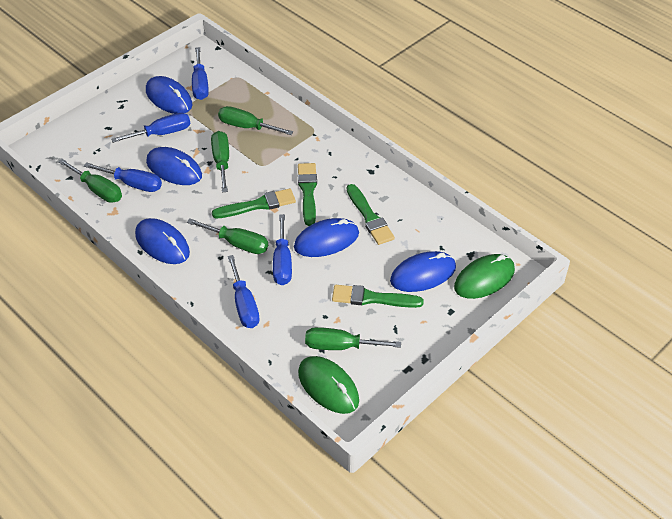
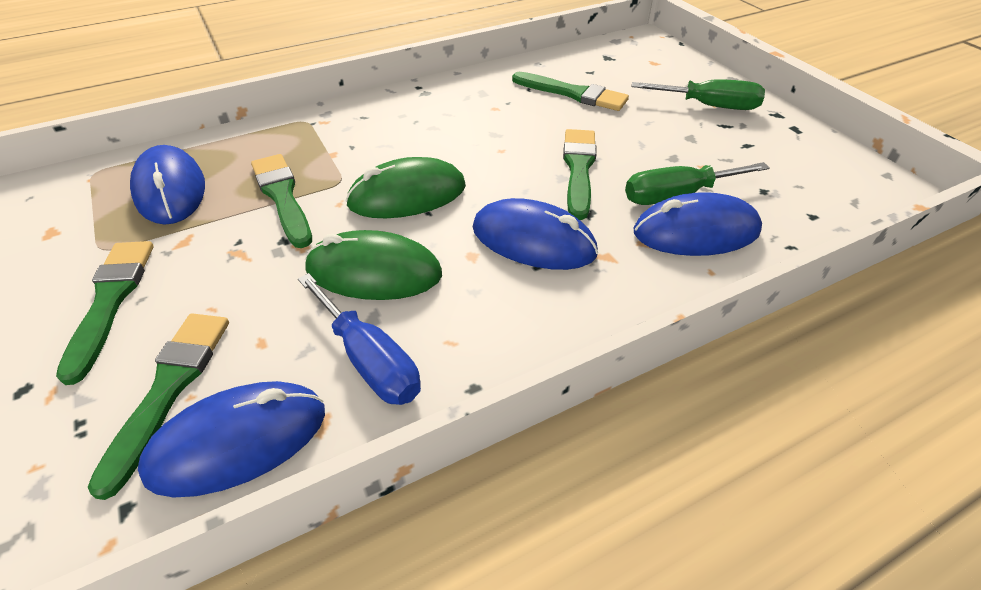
blue mouse: 5 -> 4
blue screwdriver: 5 -> 1
green brush: 4 -> 5
green screwdriver: 5 -> 2

